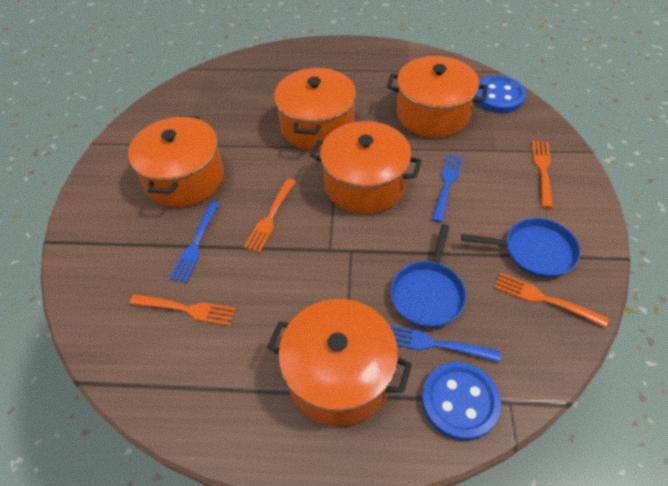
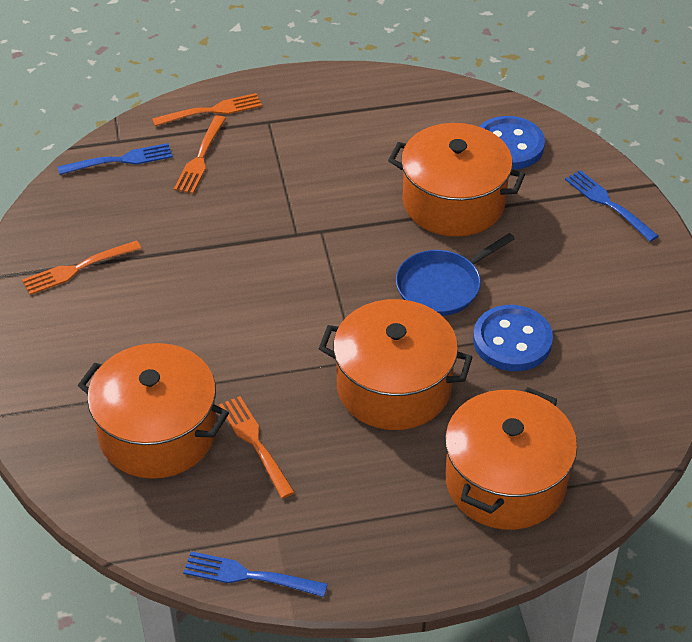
blue pan: 2 -> 1
orange pot: 5 -> 4

